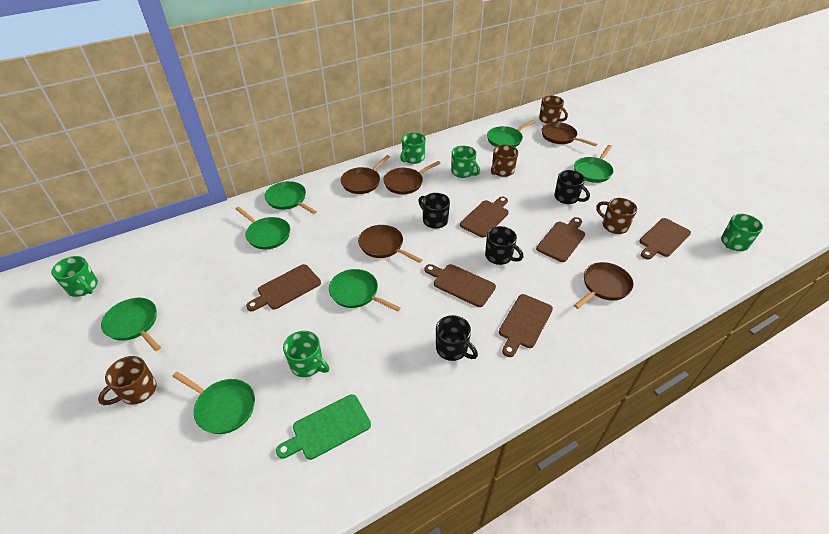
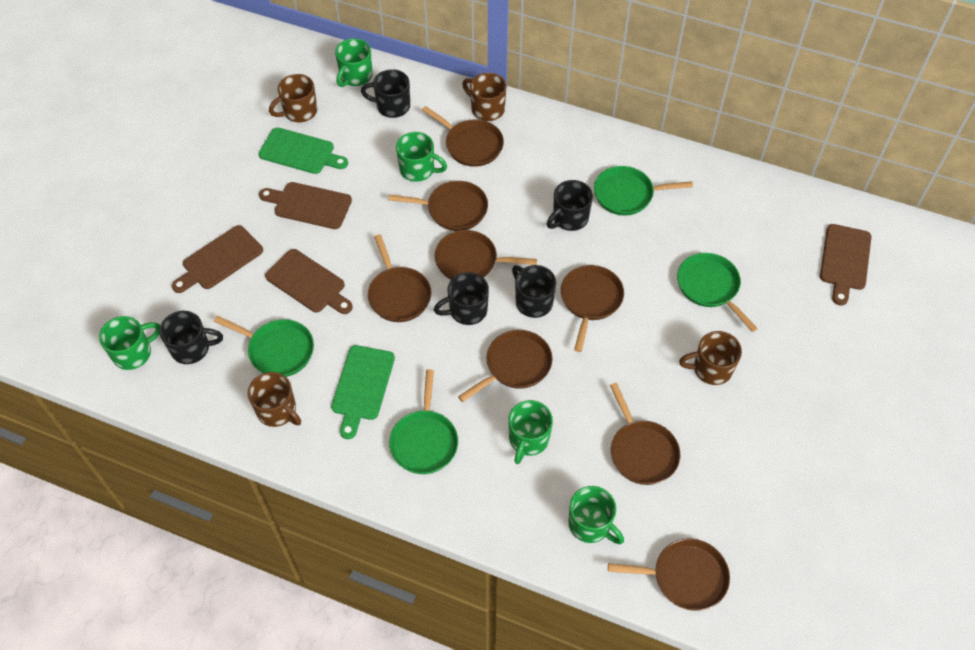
black mug: 4 -> 5
brown cutting board: 6 -> 4
brown pan: 5 -> 8
green cutting board: 1 -> 2
green pan: 7 -> 4

